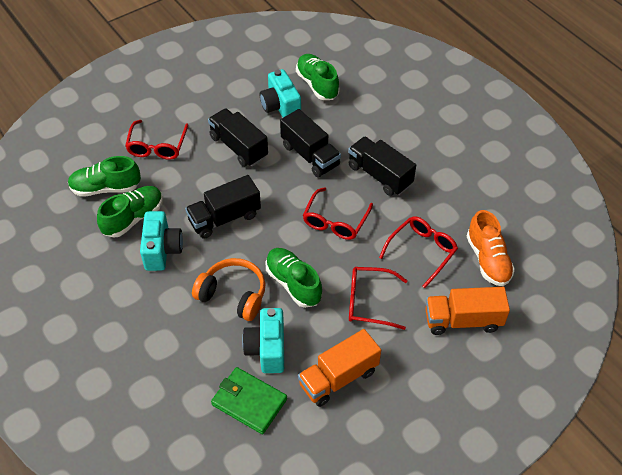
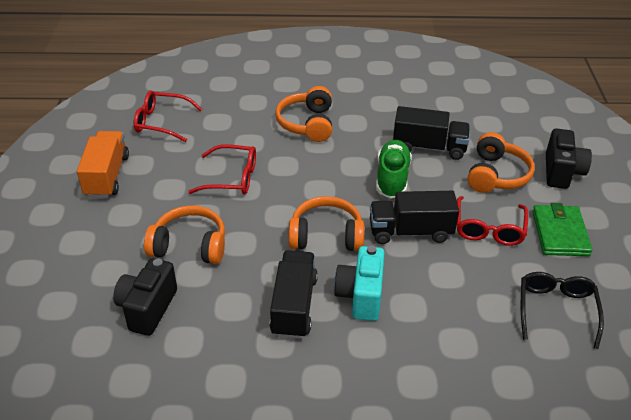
black camera: 0 -> 2
black glasses: 0 -> 1
black truck: 4 -> 3
green shoe: 4 -> 1
orange headphones: 1 -> 4
orange shoe: 1 -> 0
orange truck: 2 -> 1
red glasses: 4 -> 3
turquoise camera: 3 -> 1

